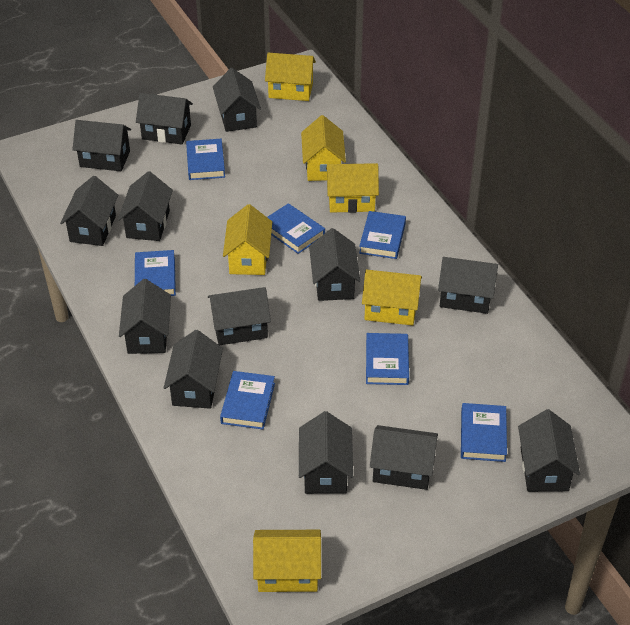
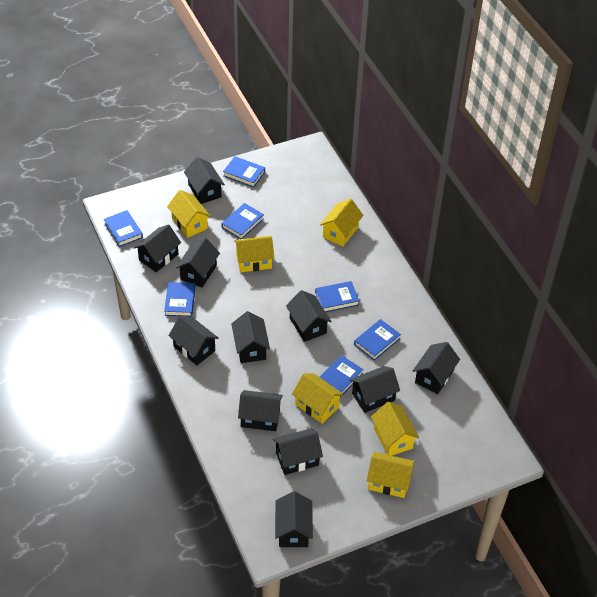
black house: 13 -> 11

